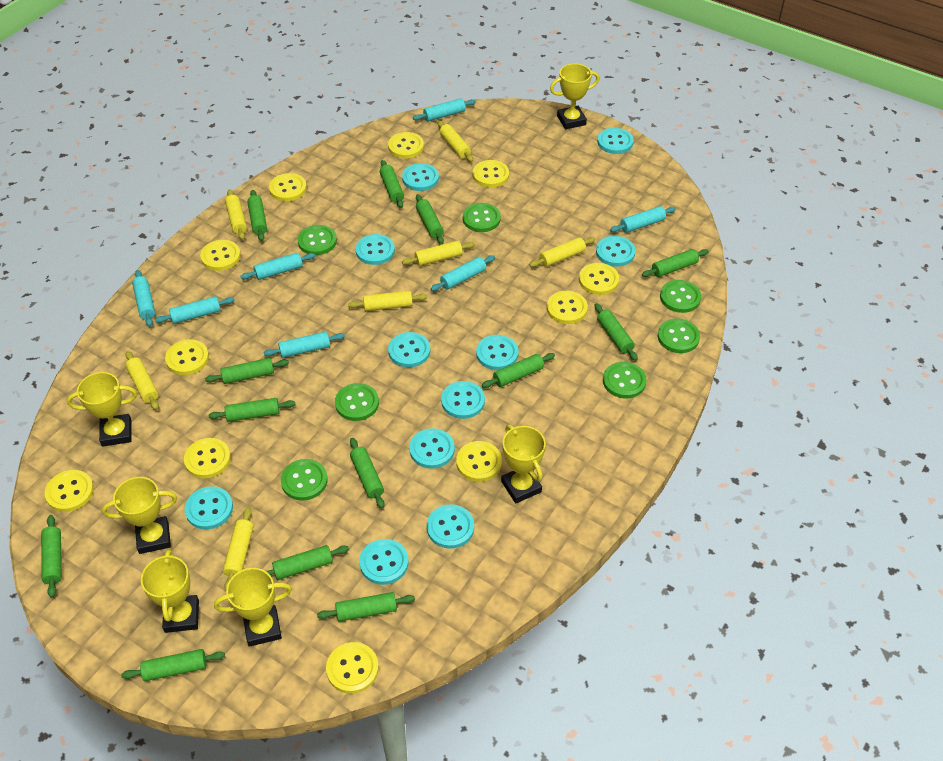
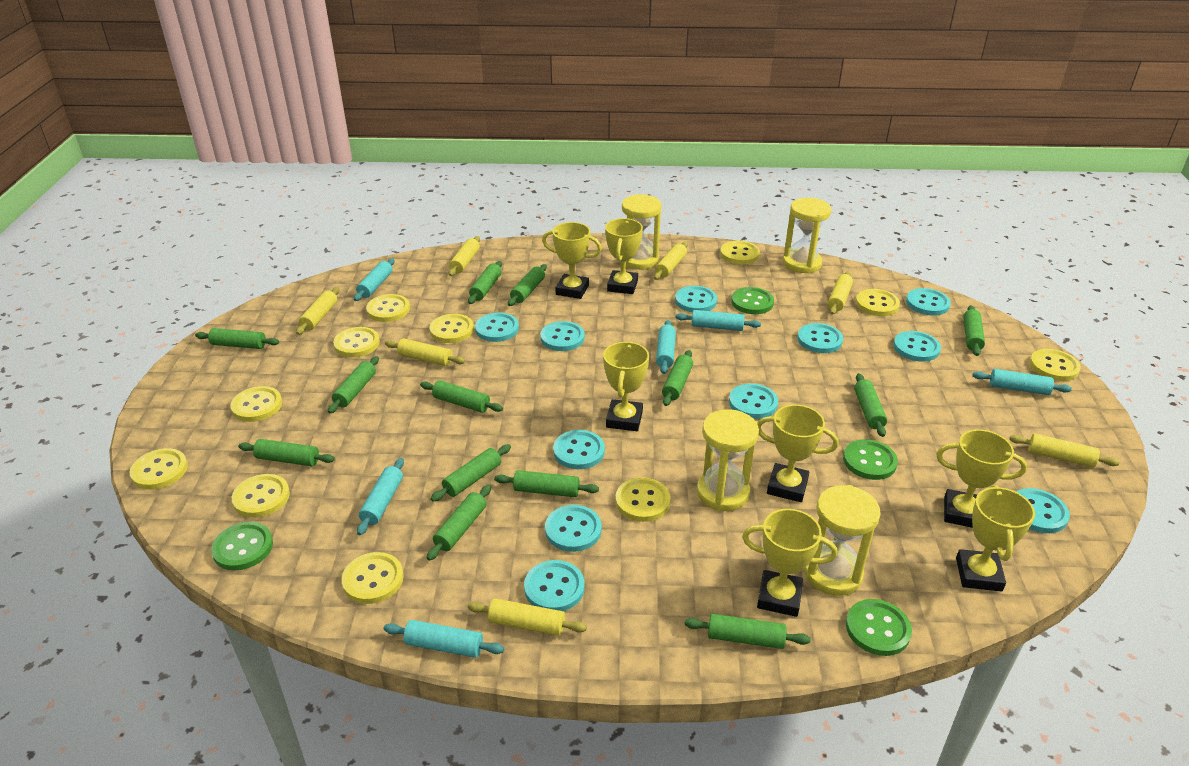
green button: 7 -> 4
turquoise rolling pin: 7 -> 6
yellow hourglass: 0 -> 4
yellow trophy: 6 -> 7

